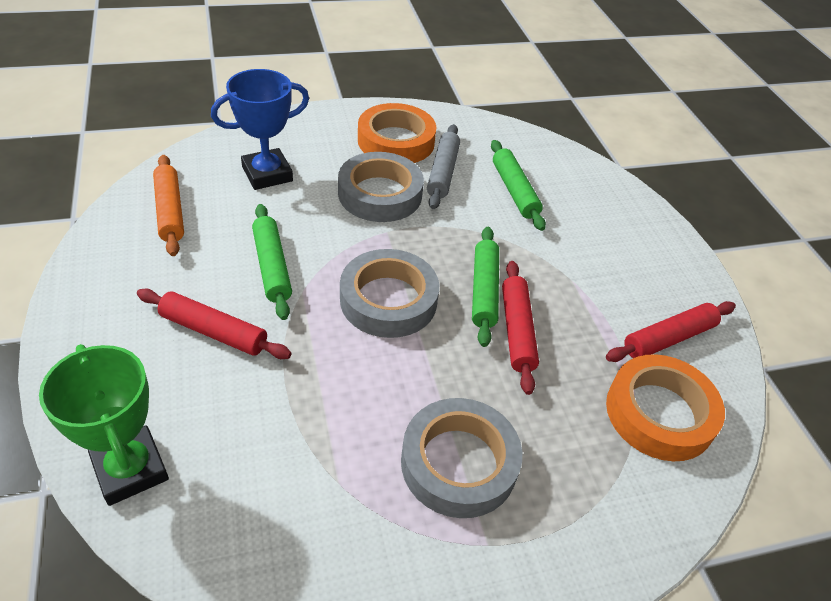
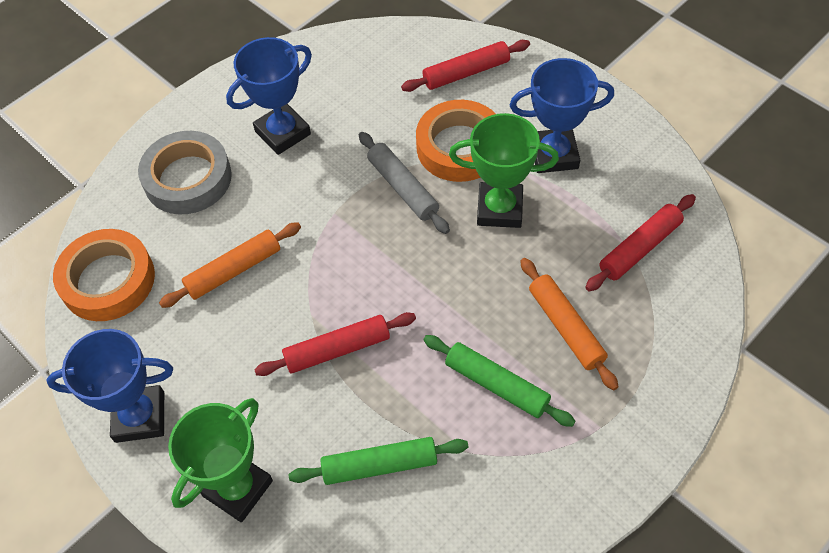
blue trophy: 1 -> 3
green rolling pin: 3 -> 2
green trophy: 1 -> 2
grey tape: 3 -> 1
orange rolling pin: 1 -> 2

